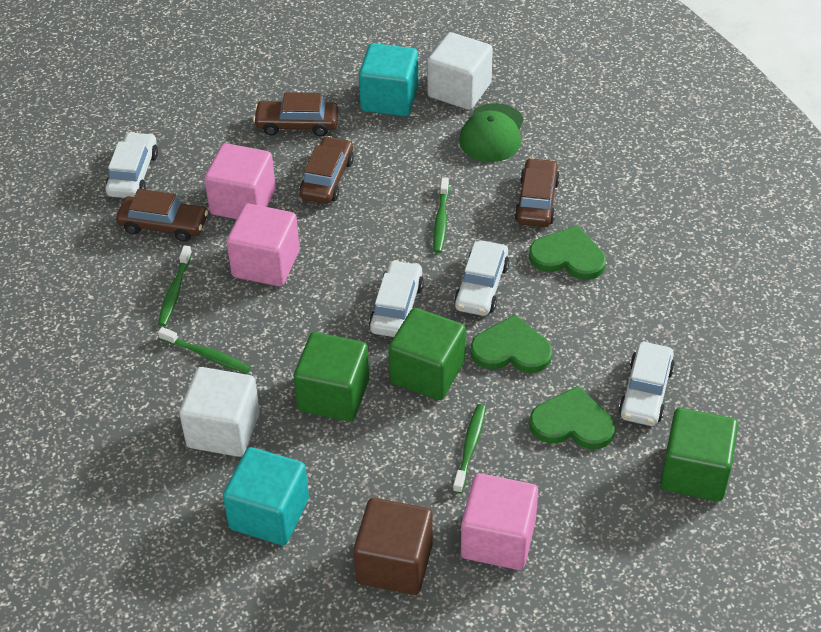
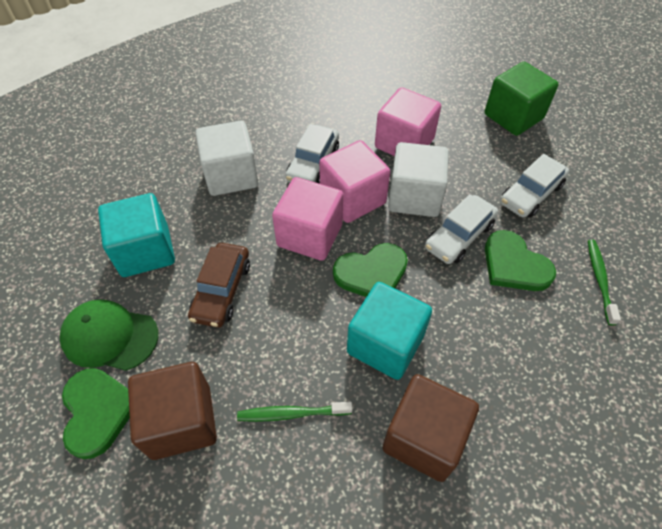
brown car: 4 -> 1
brown cube: 1 -> 2
green cube: 3 -> 1
green toothbrush: 4 -> 2
white car: 4 -> 3

